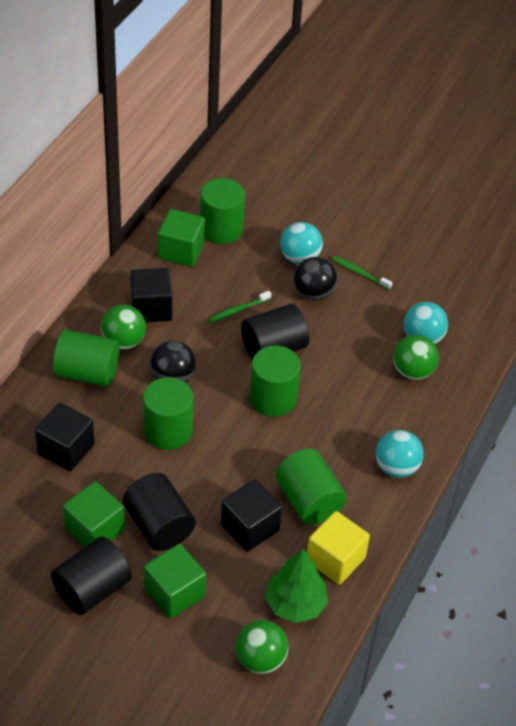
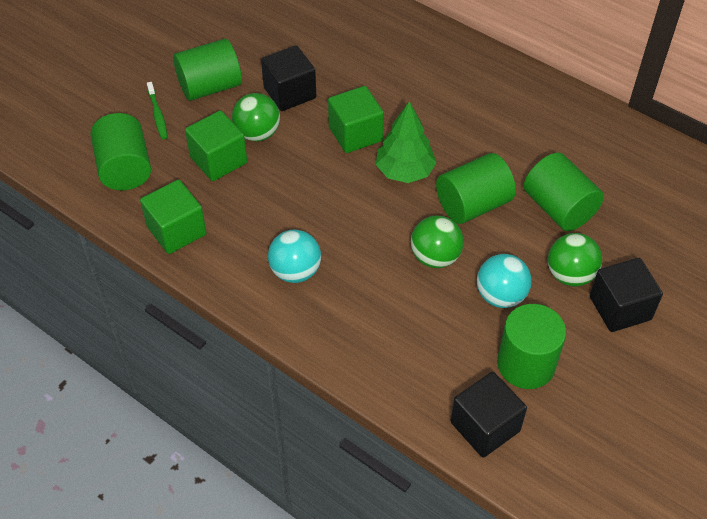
black ball: 2 -> 0
black cylinder: 3 -> 0
green toothbrush: 2 -> 1
turquoise ball: 3 -> 2
yellow cube: 1 -> 0

